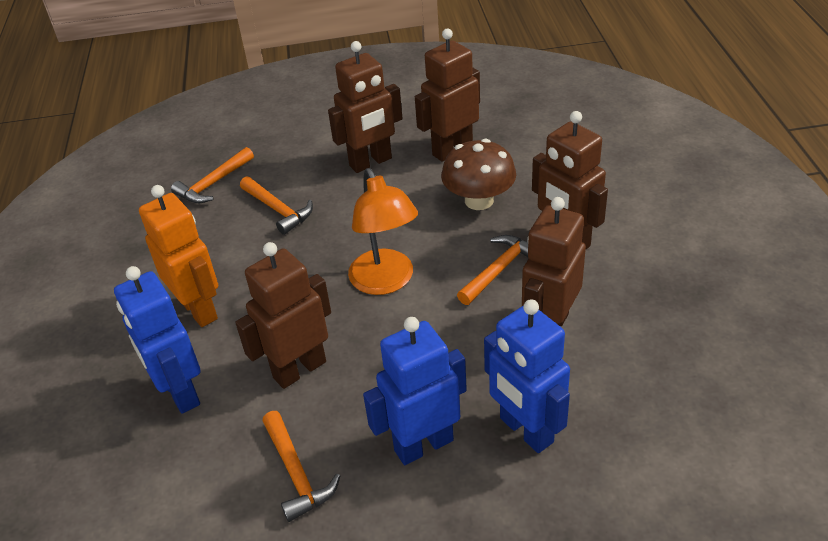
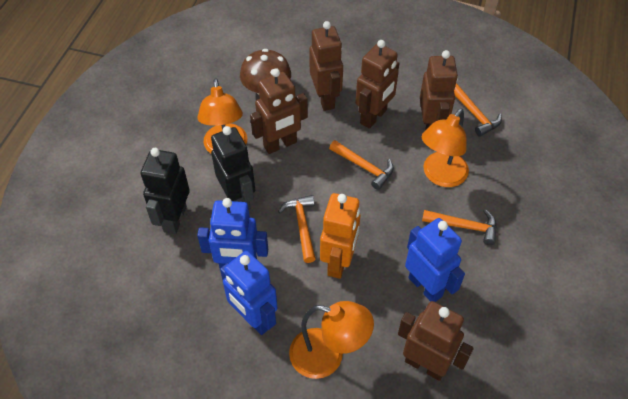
black robot: 0 -> 2
orange lamp: 1 -> 3

